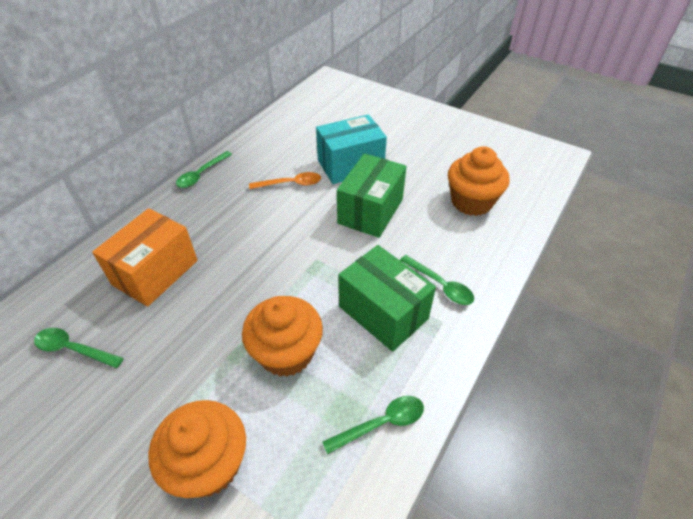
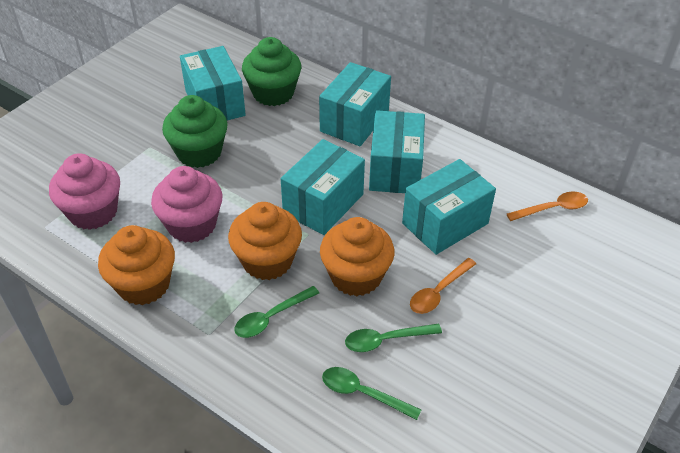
green box: 2 -> 0
green cupcake: 0 -> 2
green spoon: 4 -> 3
orange box: 1 -> 0
orange spoon: 1 -> 2
pink cupcake: 0 -> 2
turquoise box: 1 -> 5

